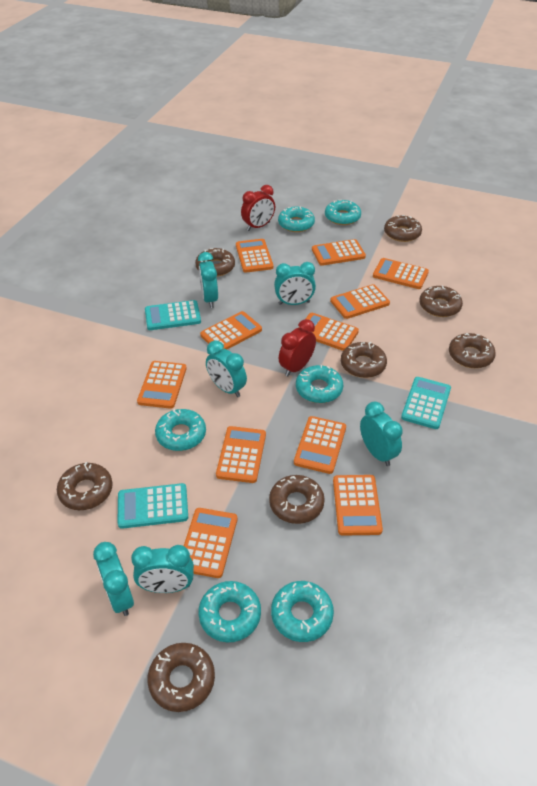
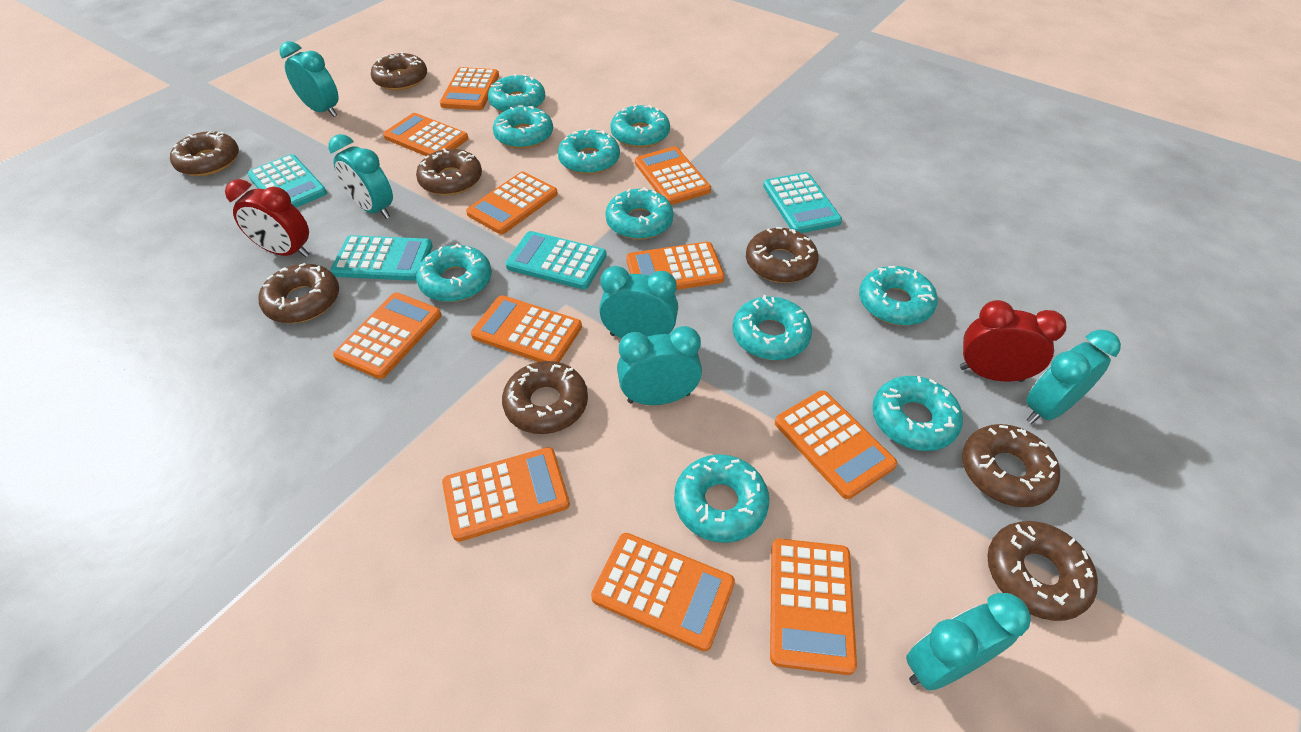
turquoise calculator: 3 -> 4
turquoise donut: 6 -> 10

